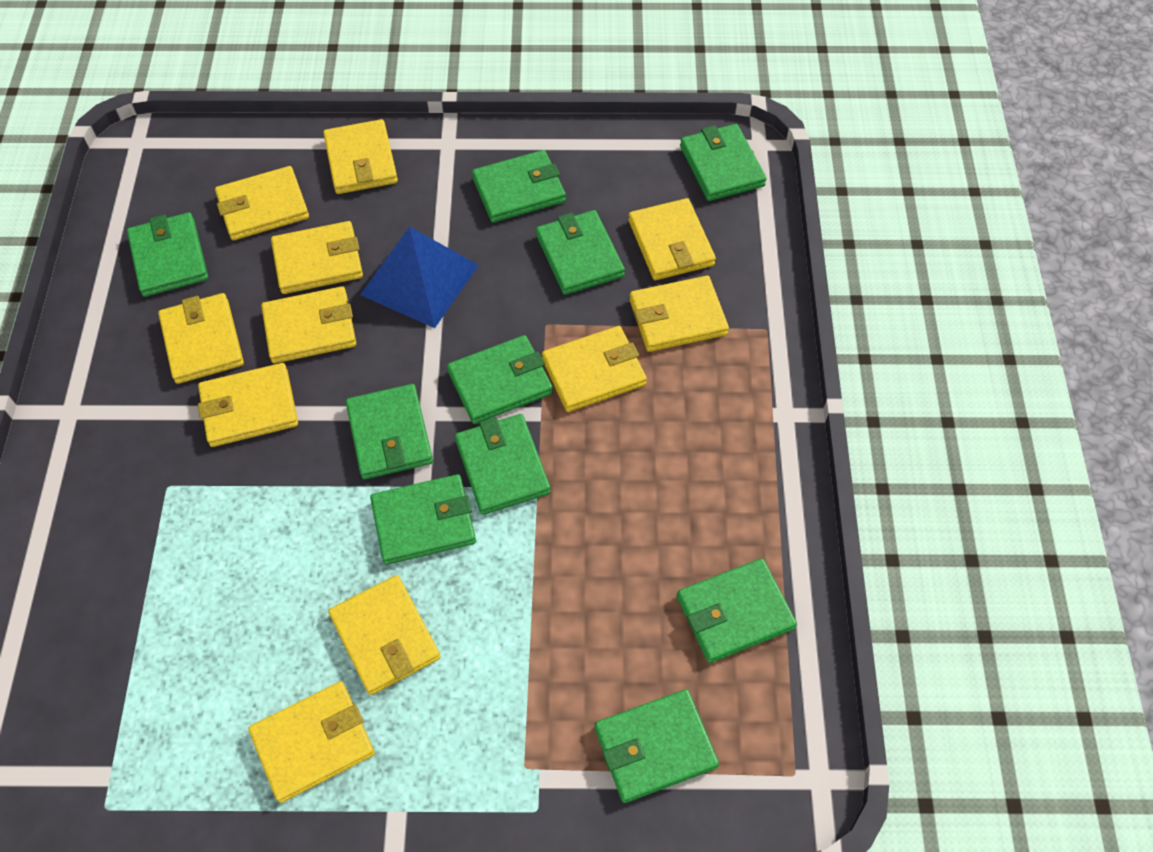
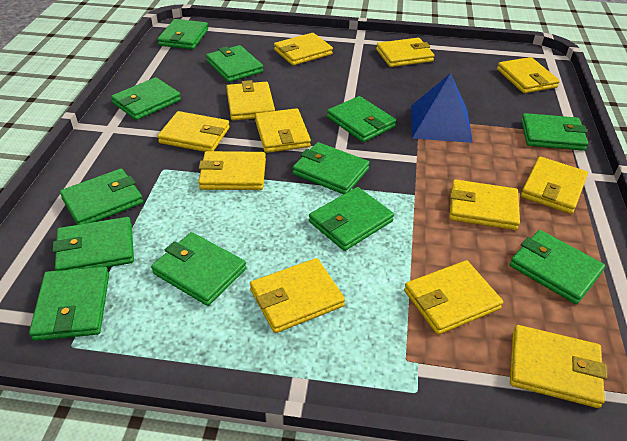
green wallet: 10 -> 12
yellow wallet: 11 -> 12

